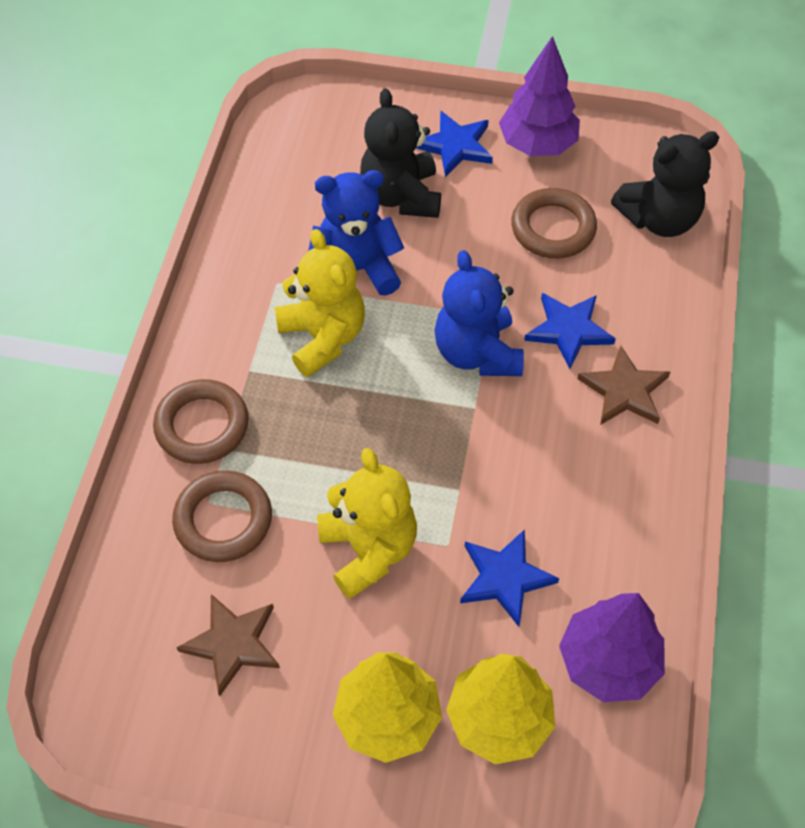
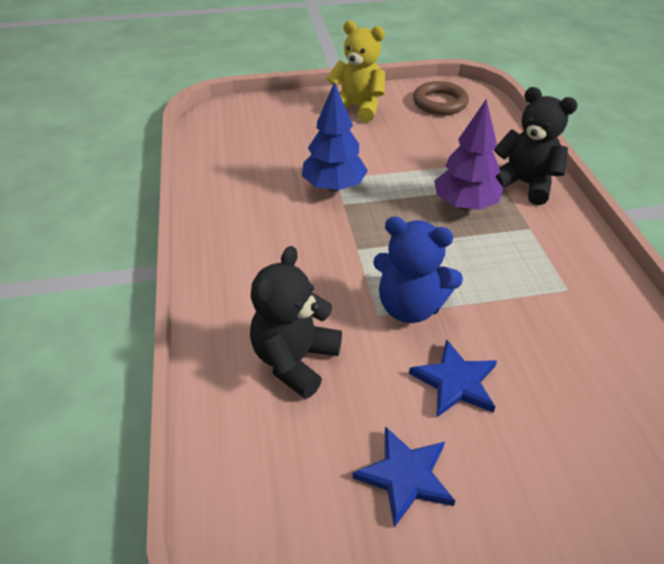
blue star: 3 -> 2
blue teddy bear: 2 -> 1
blue tree: 0 -> 1
brown ring: 3 -> 1
brown star: 2 -> 0
purple tree: 2 -> 1
yellow teddy bear: 2 -> 1
yellow tree: 2 -> 0

